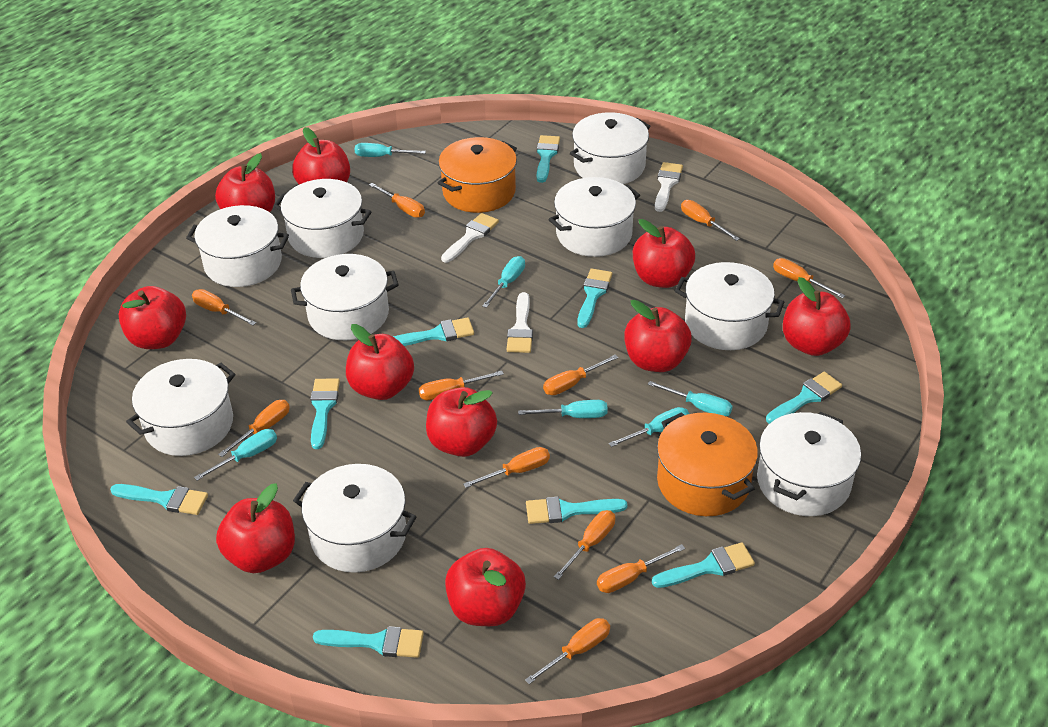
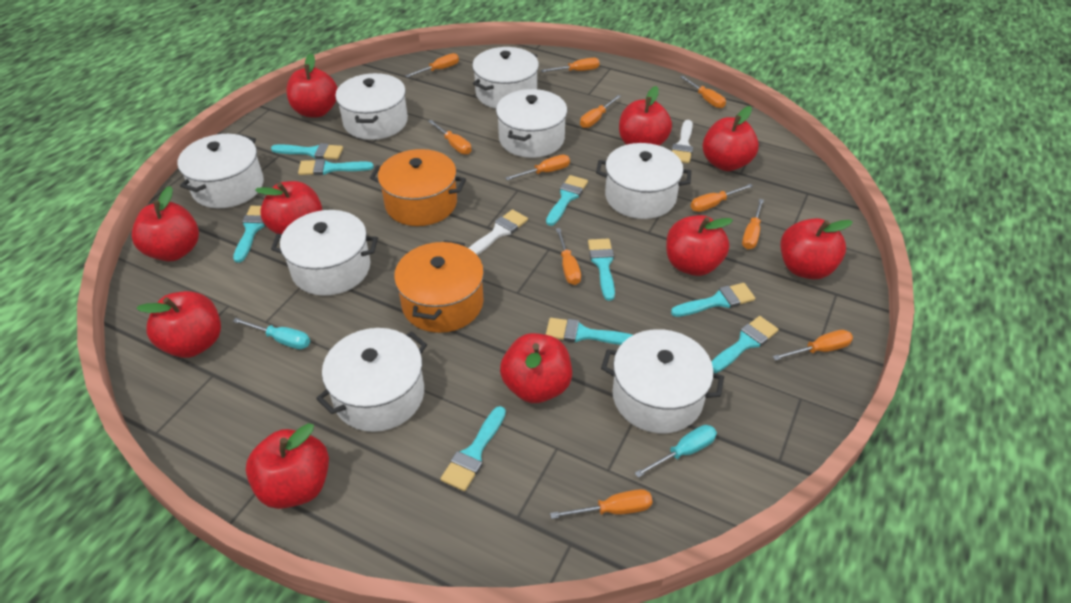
turquoise screwdriver: 6 -> 2
white brush: 3 -> 2
white pot: 9 -> 8

